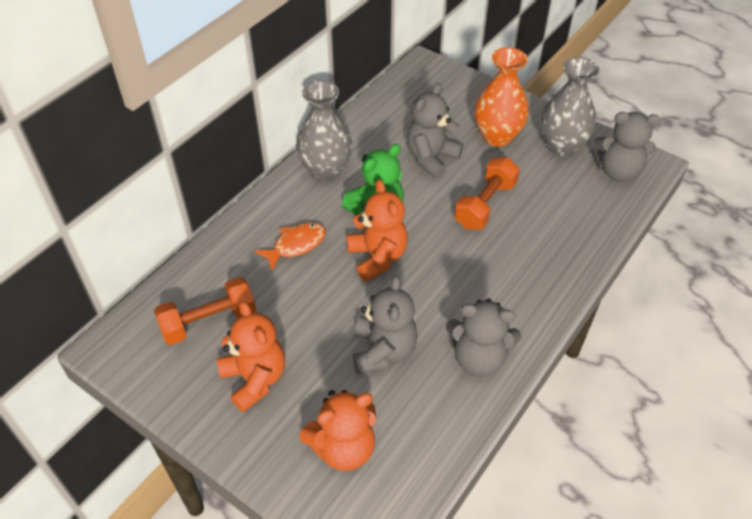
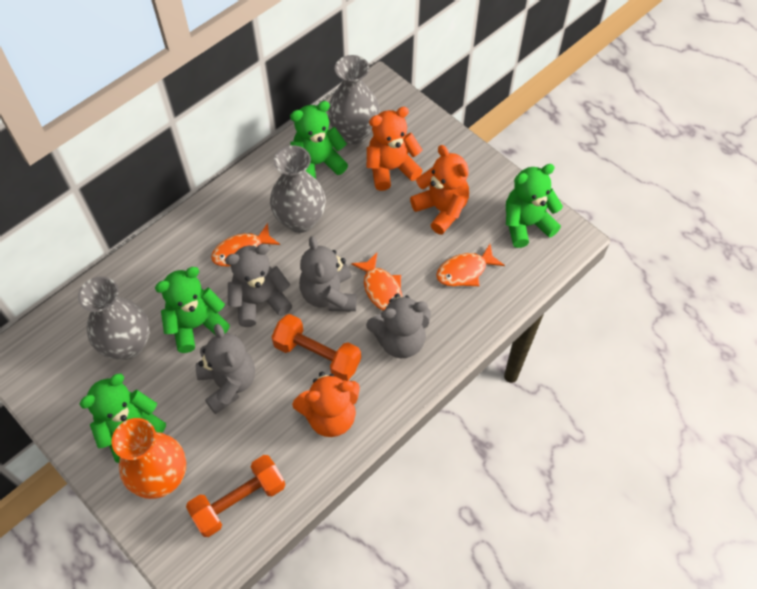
green teddy bear: 1 -> 4
grey vase: 2 -> 3
orange fish: 1 -> 3

